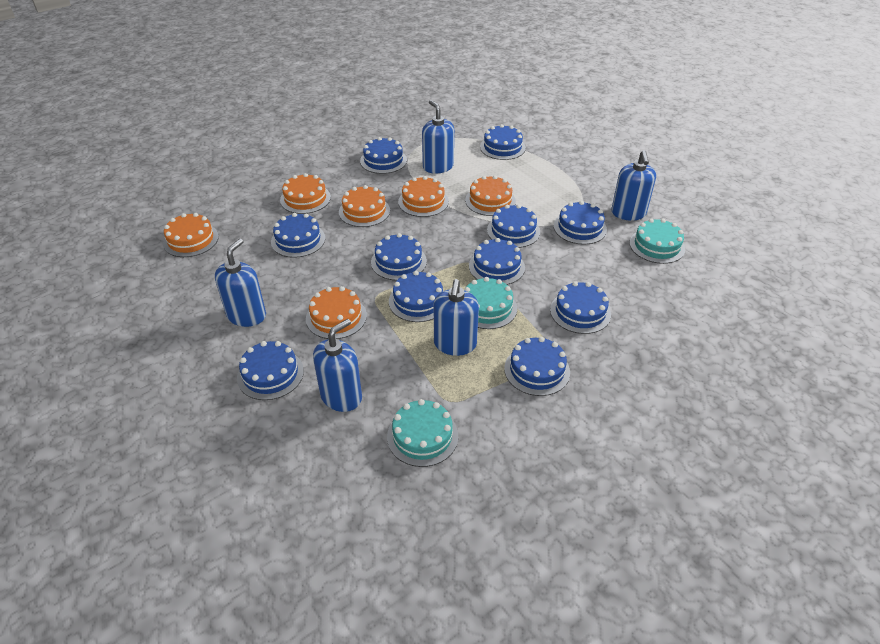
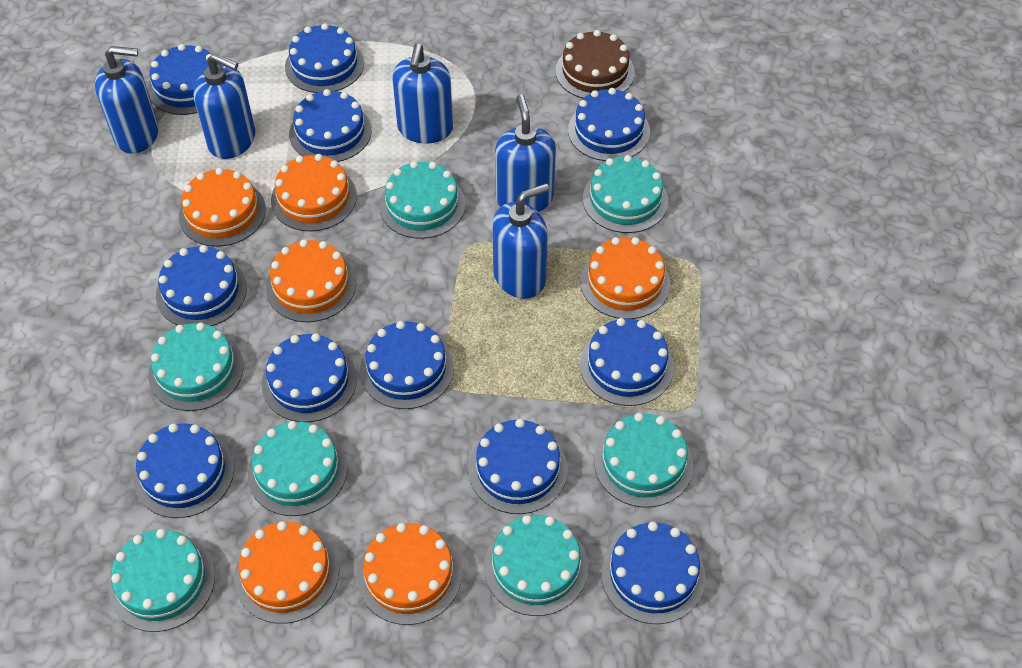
brown cake: 0 -> 1
turquoise cake: 3 -> 7

